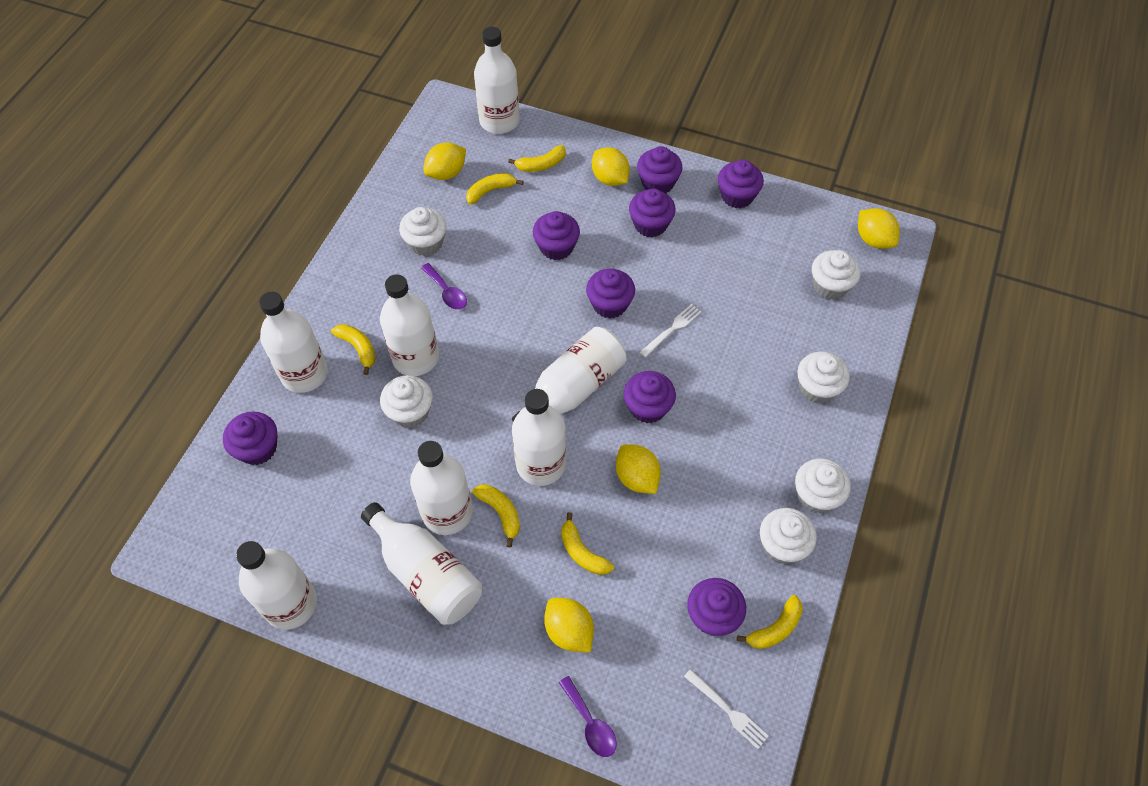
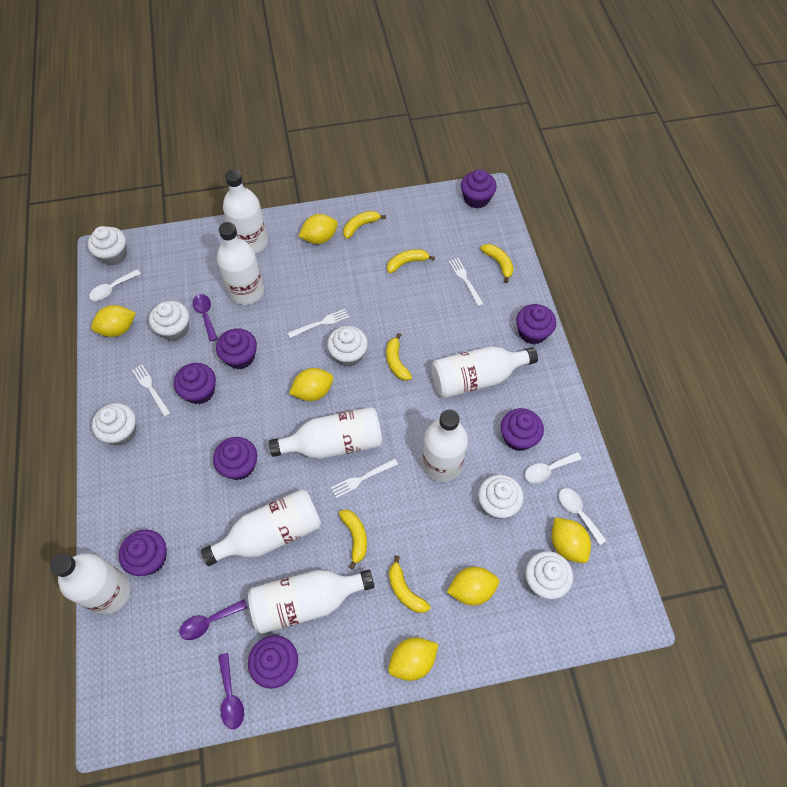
purple spoon: 2 -> 3
white fork: 2 -> 4
white spoon: 0 -> 3
yellow lemon: 5 -> 6

